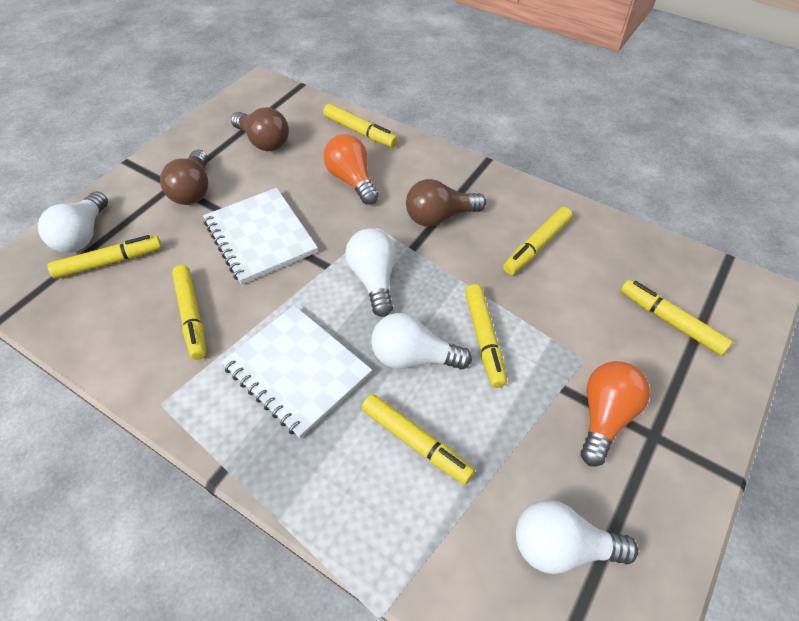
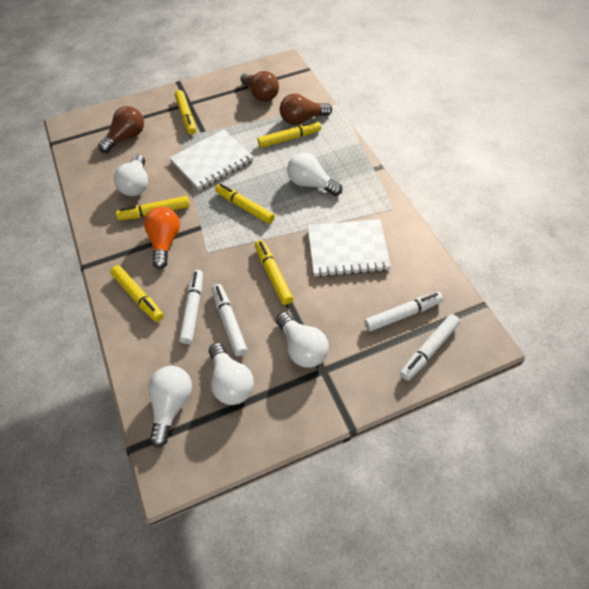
orange light bulb: 2 -> 1
white light bulb: 4 -> 5
white marker: 0 -> 4
yellow marker: 7 -> 6

